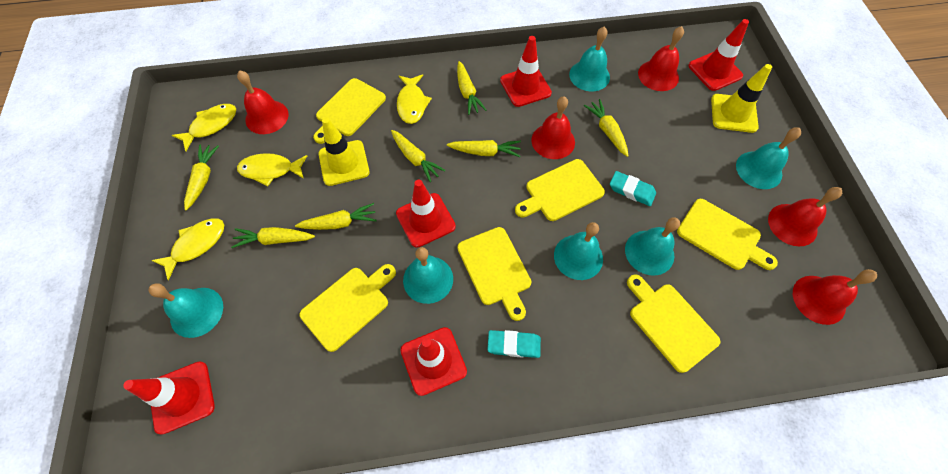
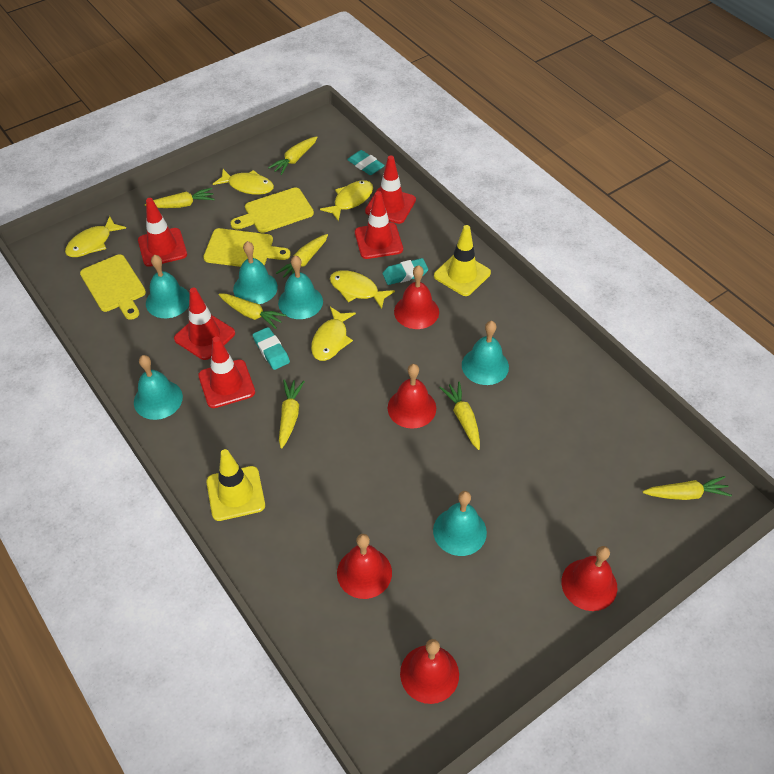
turquoise eraser: 2 -> 3
yellow cutting board: 6 -> 3
yellow fish: 4 -> 5

